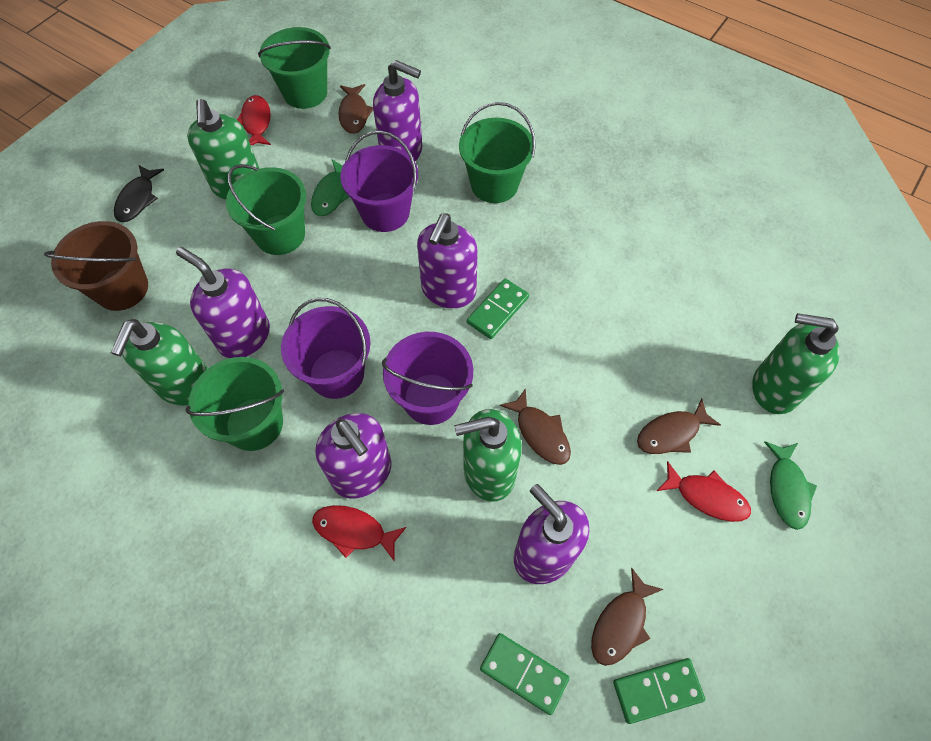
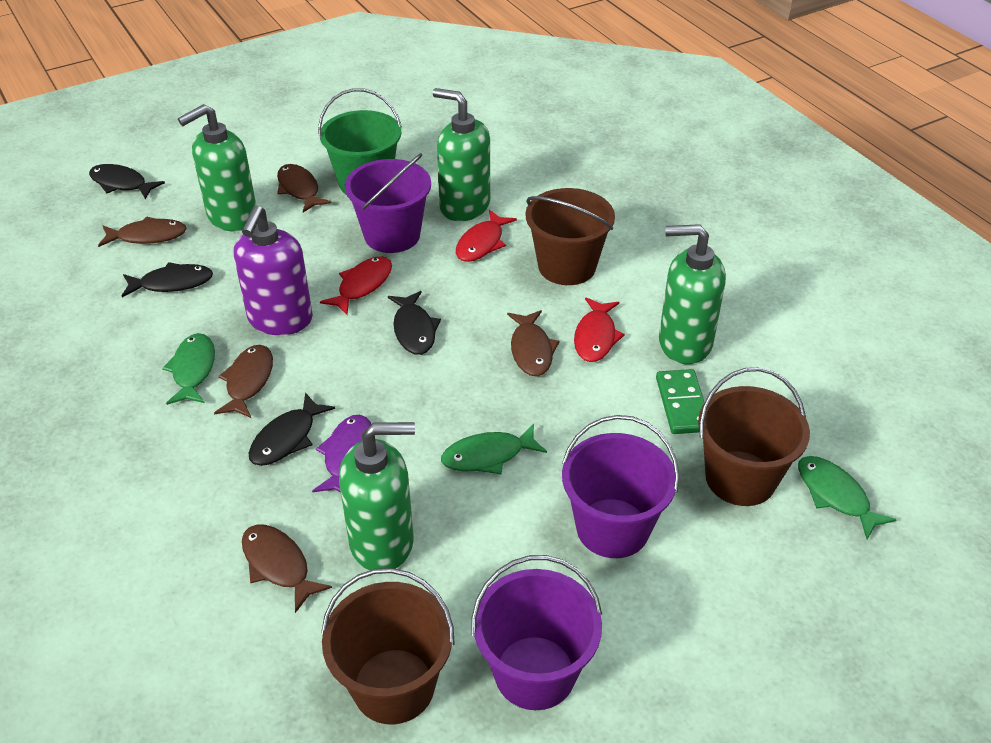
black fish: 1 -> 4
brown bucket: 1 -> 3
brown fish: 4 -> 5
green bucket: 4 -> 1
green domino: 3 -> 1
green fish: 2 -> 3
purple fish: 0 -> 1
purple soap dispenser: 5 -> 1

